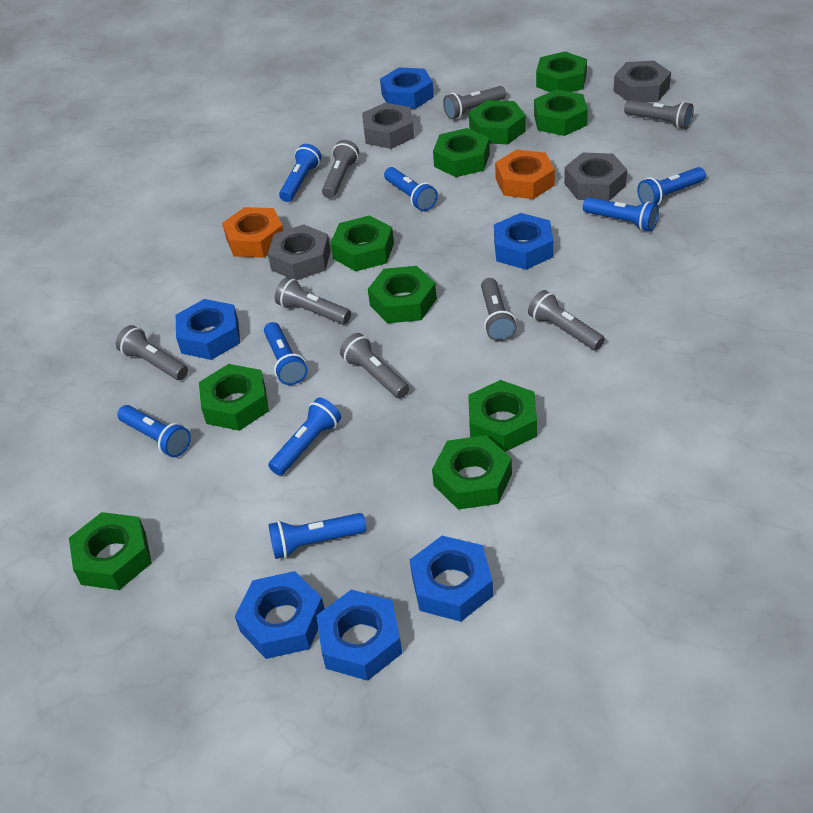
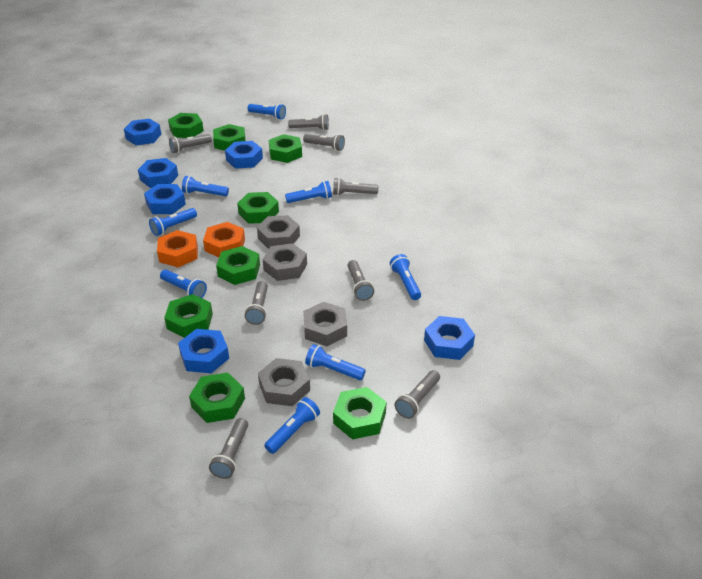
green nut: 10 -> 8

